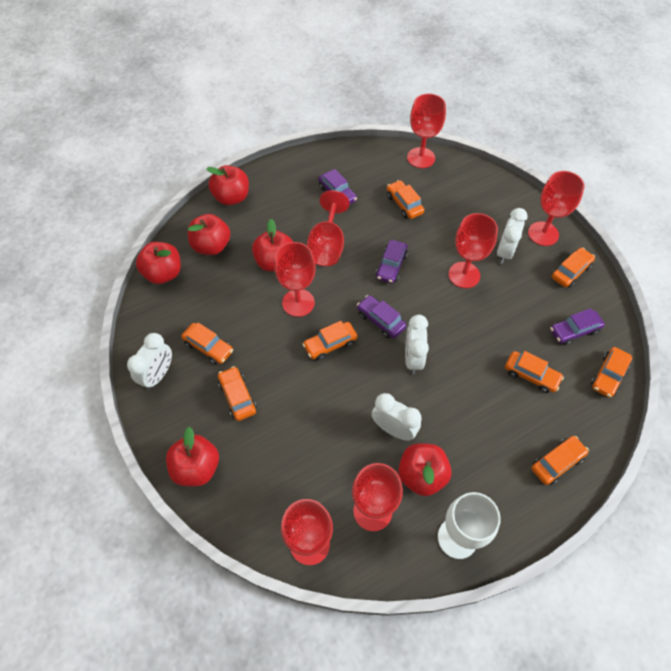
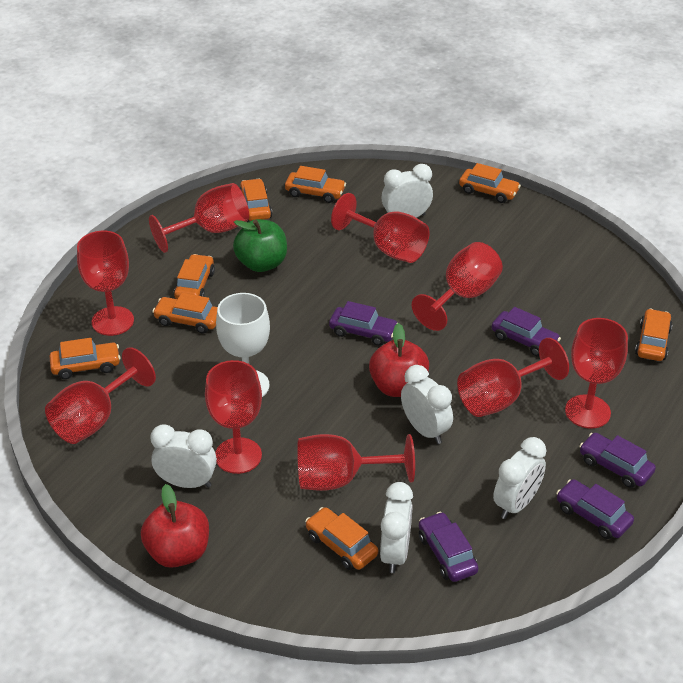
green apple: 0 -> 1
purple car: 4 -> 5
red apple: 6 -> 2
red goblet: 7 -> 9
white clock: 4 -> 5

